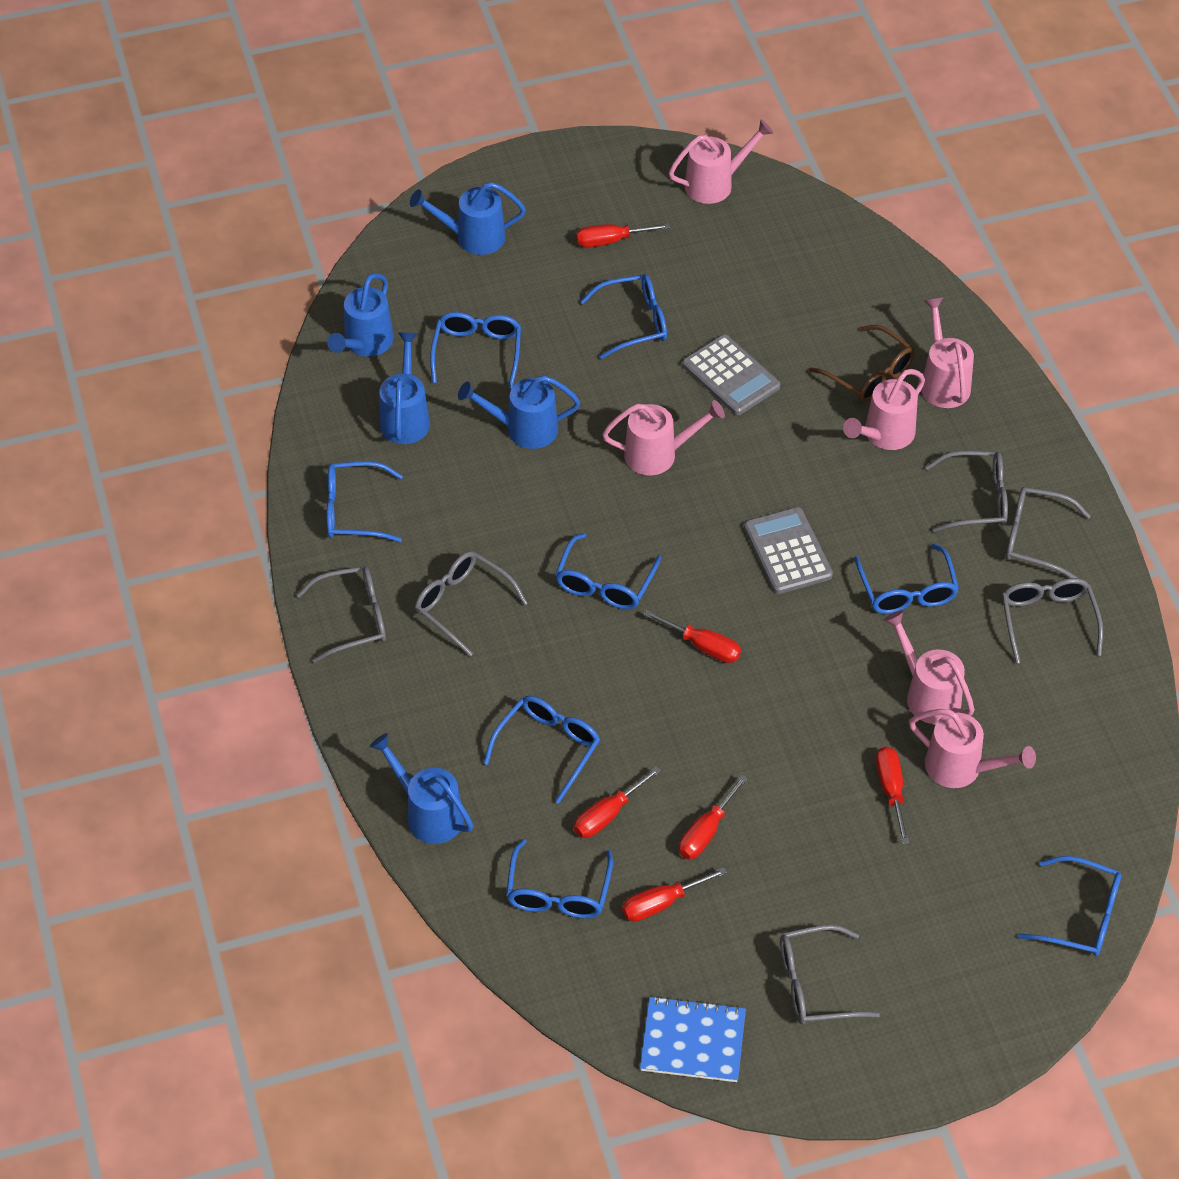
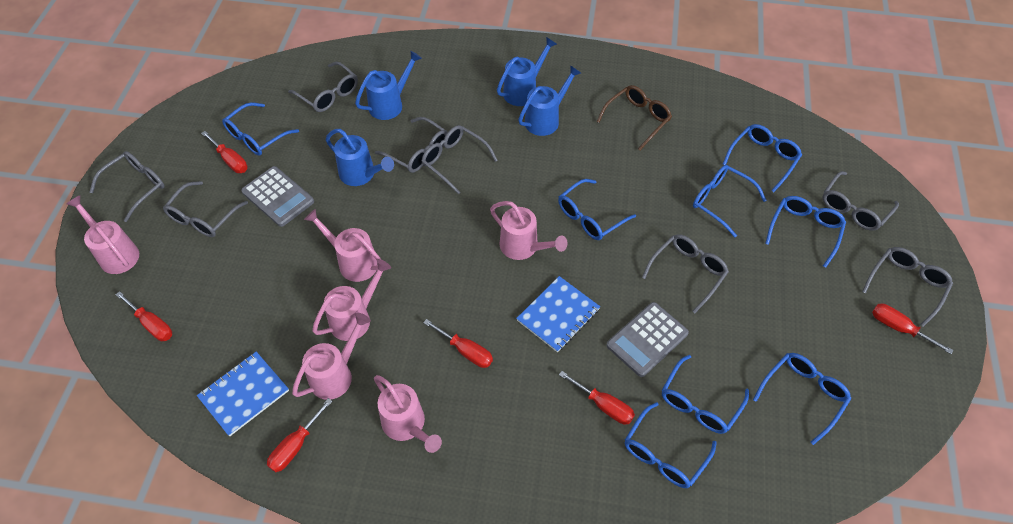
blue notebook: 1 -> 2
blue watering can: 5 -> 4
grey glasses: 6 -> 8

